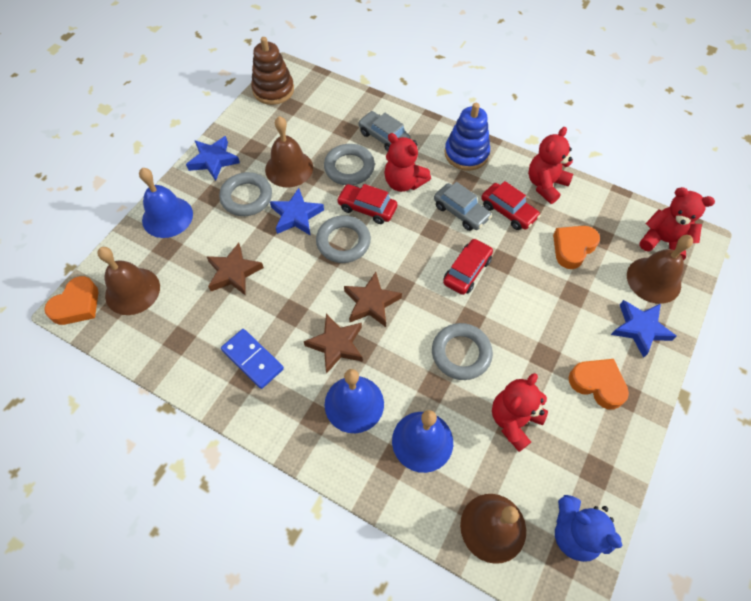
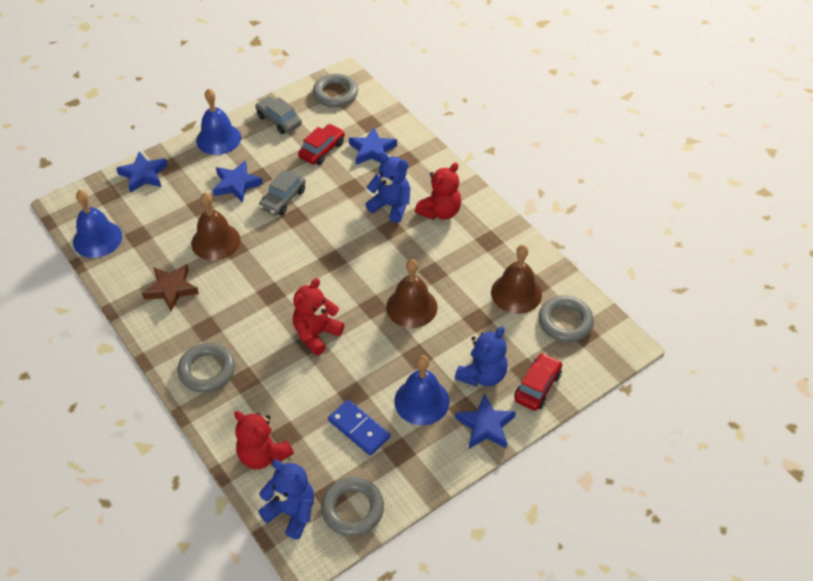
blue stacking toy: 1 -> 0
blue star: 3 -> 4
blue teddy bear: 1 -> 3
brown bell: 4 -> 3
brown stacking toy: 1 -> 0
brown star: 3 -> 1
orange heart: 3 -> 0
red car: 3 -> 2
red teddy bear: 4 -> 3

